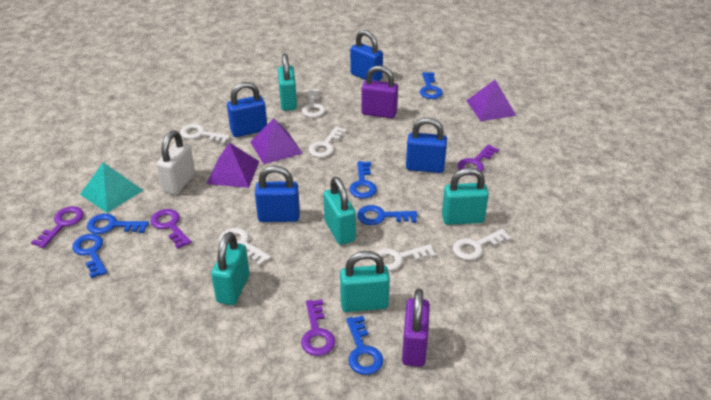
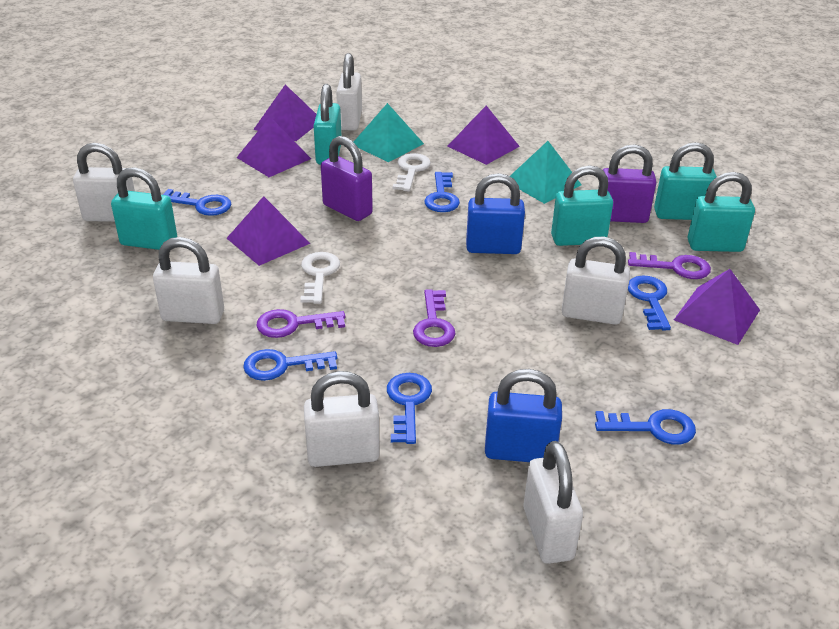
blue padlock: 4 -> 2
purple key: 4 -> 3
purple pyramid: 3 -> 5
turquoise pyramid: 1 -> 2
white key: 6 -> 2
white padlock: 1 -> 6

